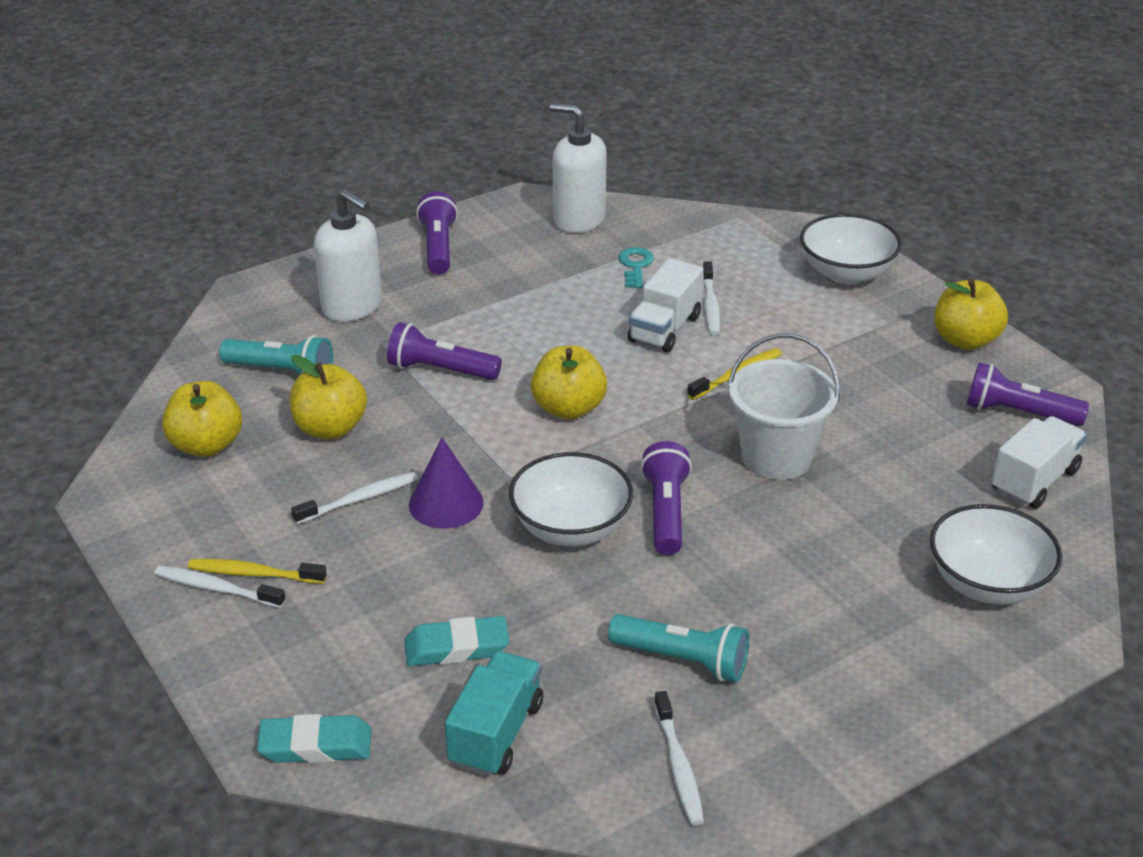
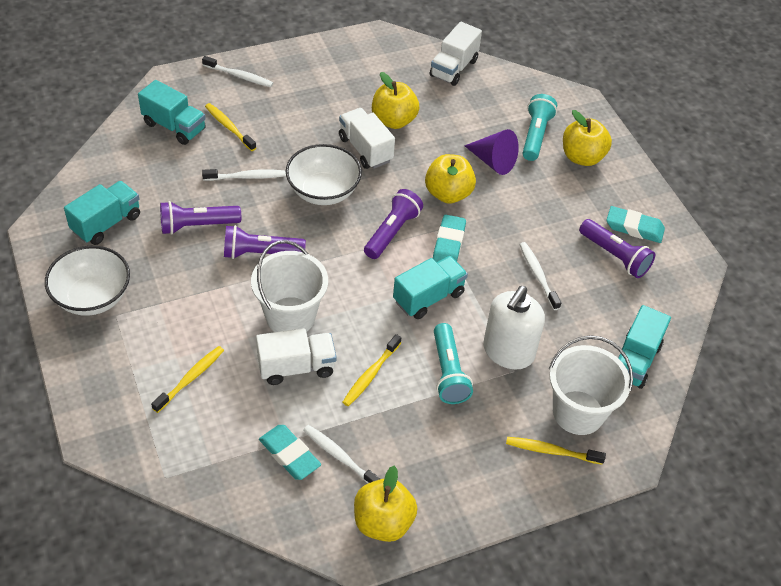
turquoise eraser: 2 -> 3
turquoise key: 1 -> 0
turquoise truck: 1 -> 4
white bowl: 3 -> 2
white bucket: 1 -> 2
white soap dispenser: 2 -> 1
white truck: 2 -> 3
yellow toothbrush: 2 -> 4

